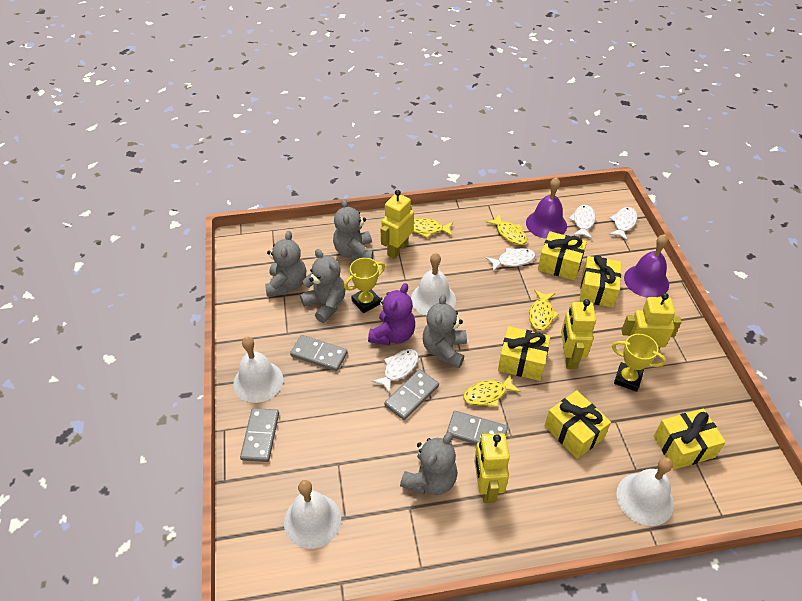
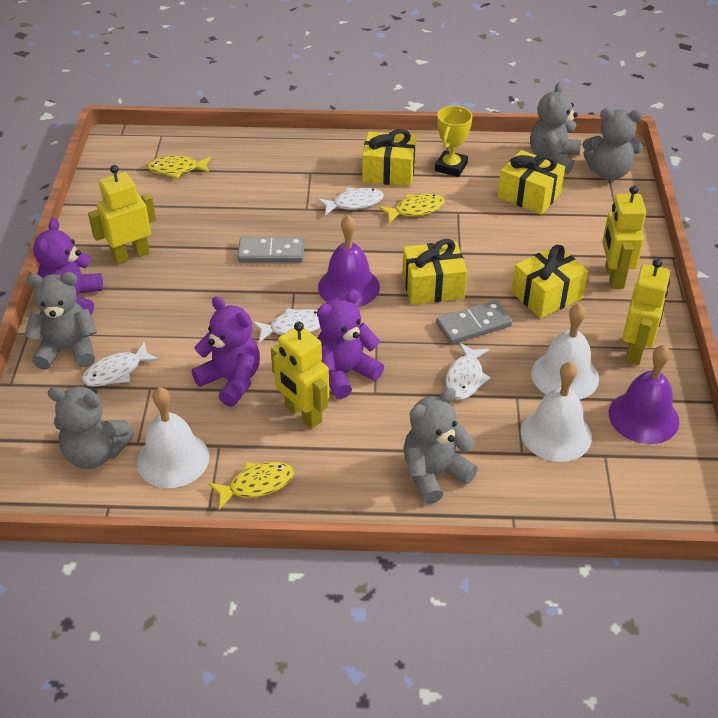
grey domino: 4 -> 2
purple teddy bear: 1 -> 3
white bell: 4 -> 3
yellow fish: 4 -> 3
yellow gift: 5 -> 4
yellow trophy: 2 -> 1

